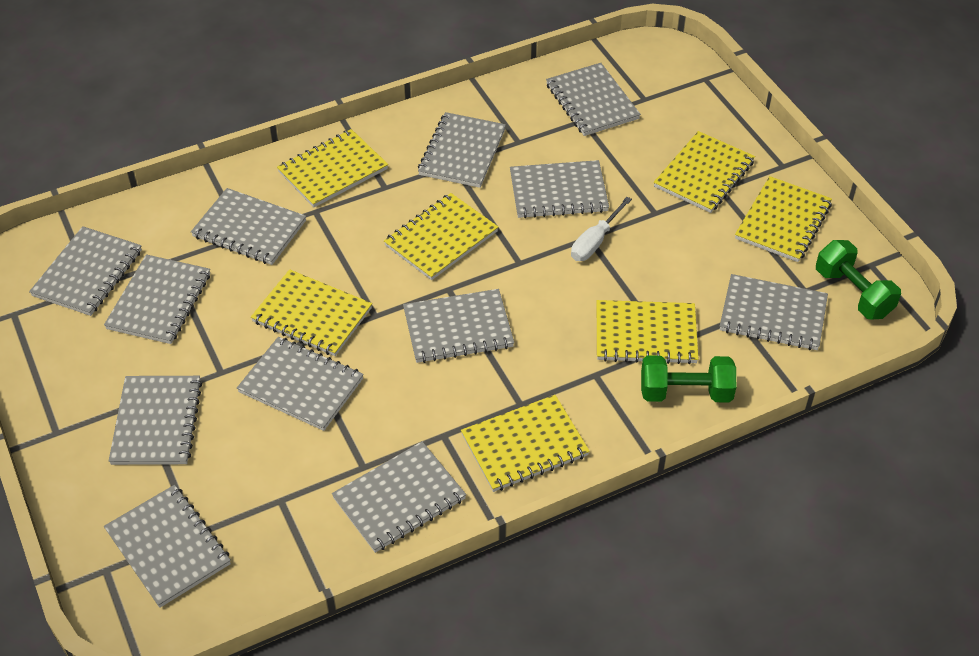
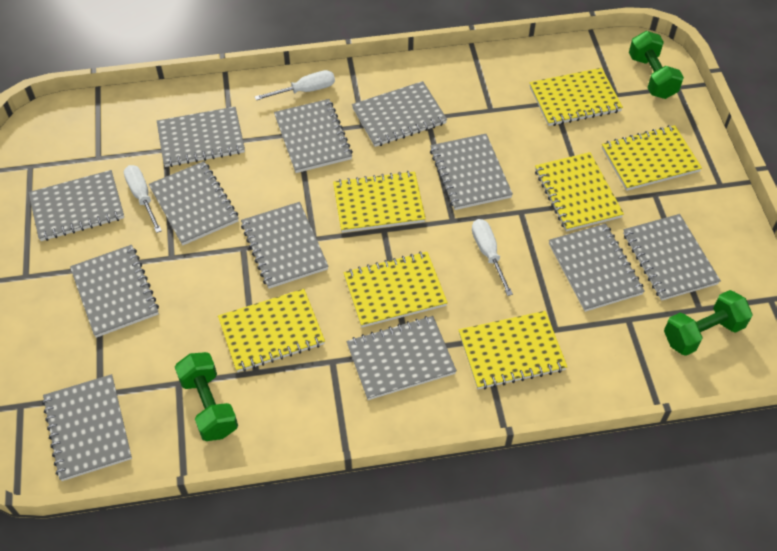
green dumbbell: 2 -> 3
white screwdriver: 1 -> 3

